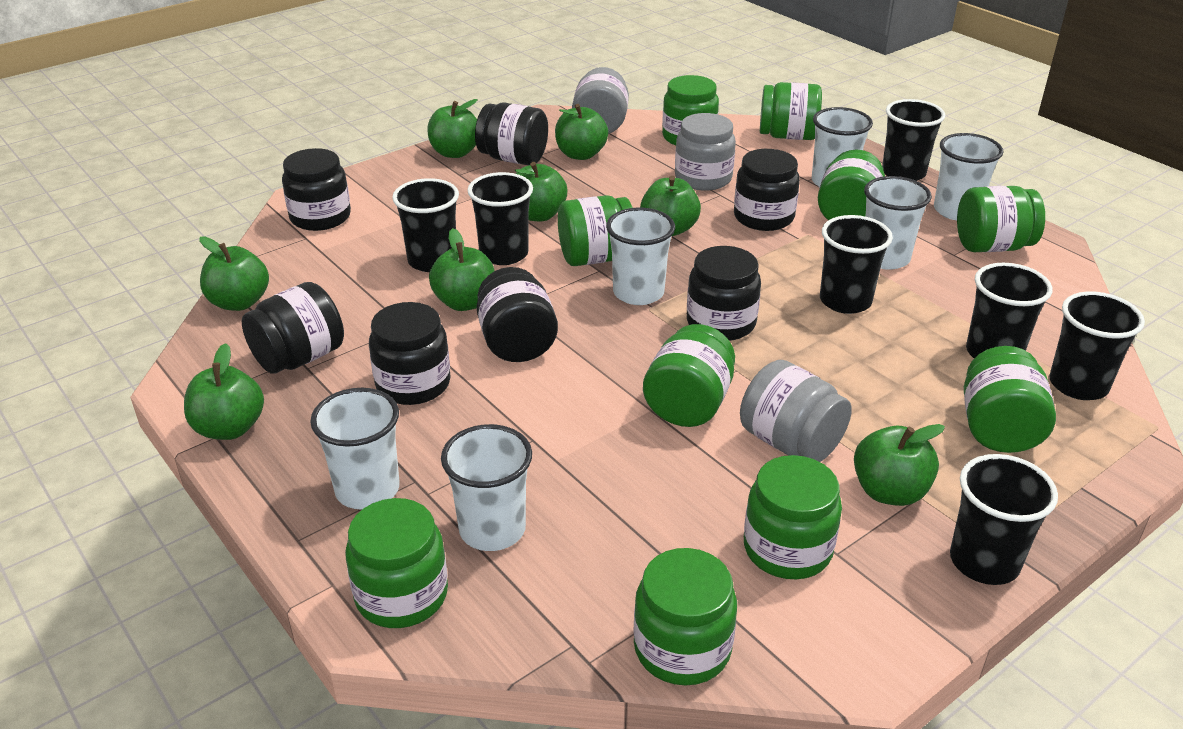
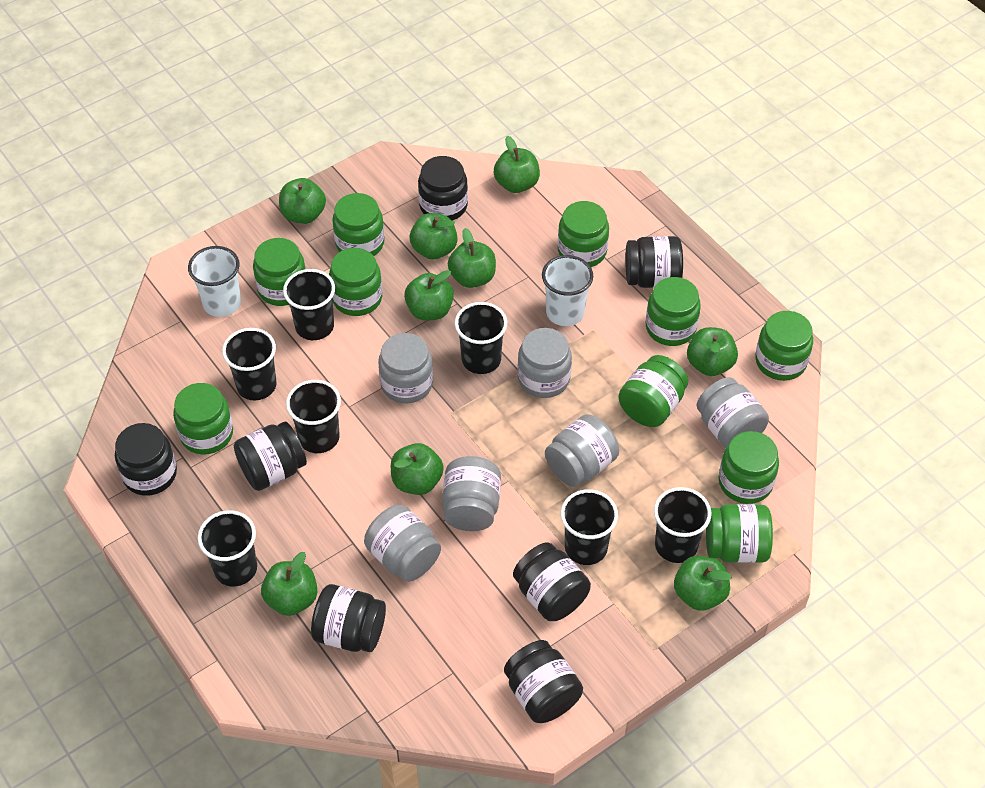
green apple: 8 -> 9
grey jar: 3 -> 6
white cup: 6 -> 2

